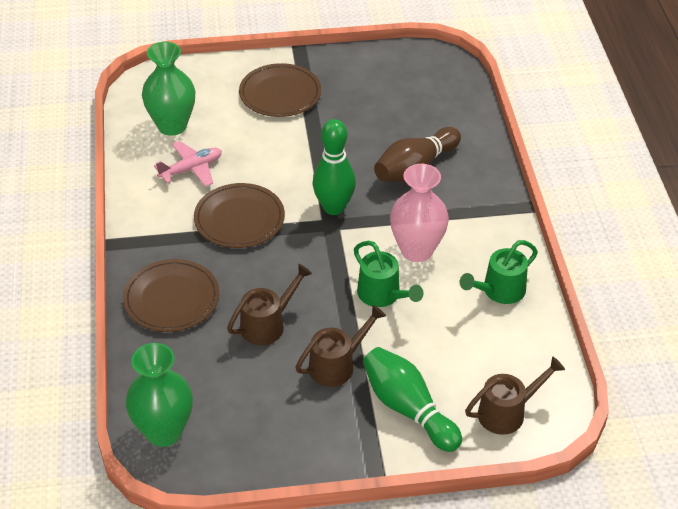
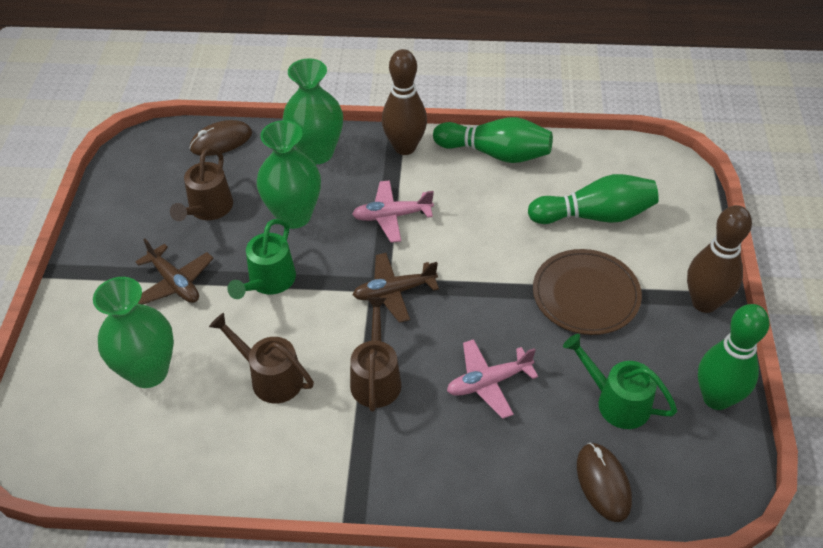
brown bowling pin: 1 -> 2
brown mouse: 0 -> 2
brown plane: 0 -> 2
brown plate: 3 -> 1
green bowling pin: 2 -> 3
green vase: 2 -> 3
pink plane: 1 -> 2
pink vase: 1 -> 0

